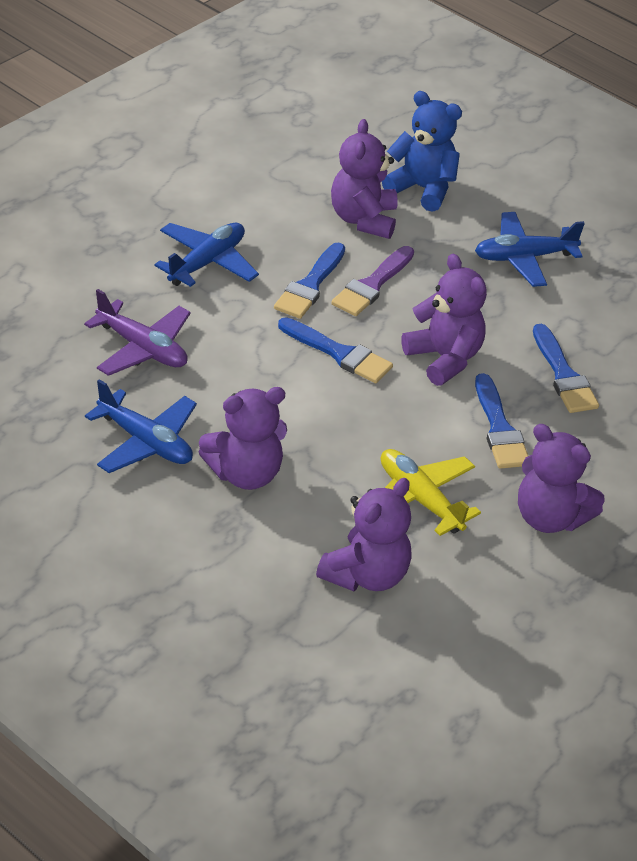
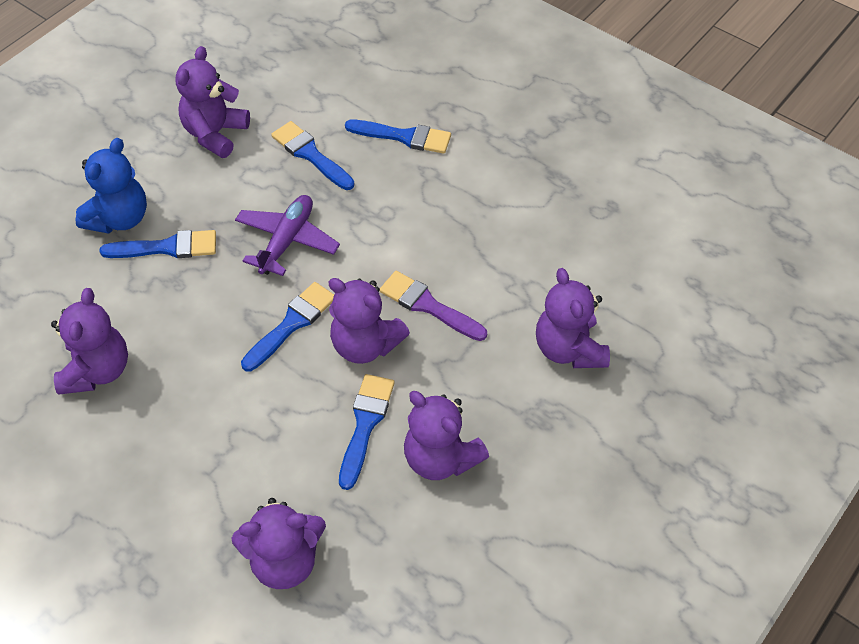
blue brush: 4 -> 5
blue plane: 3 -> 0
purple teddy bear: 5 -> 6
yellow plane: 1 -> 0

